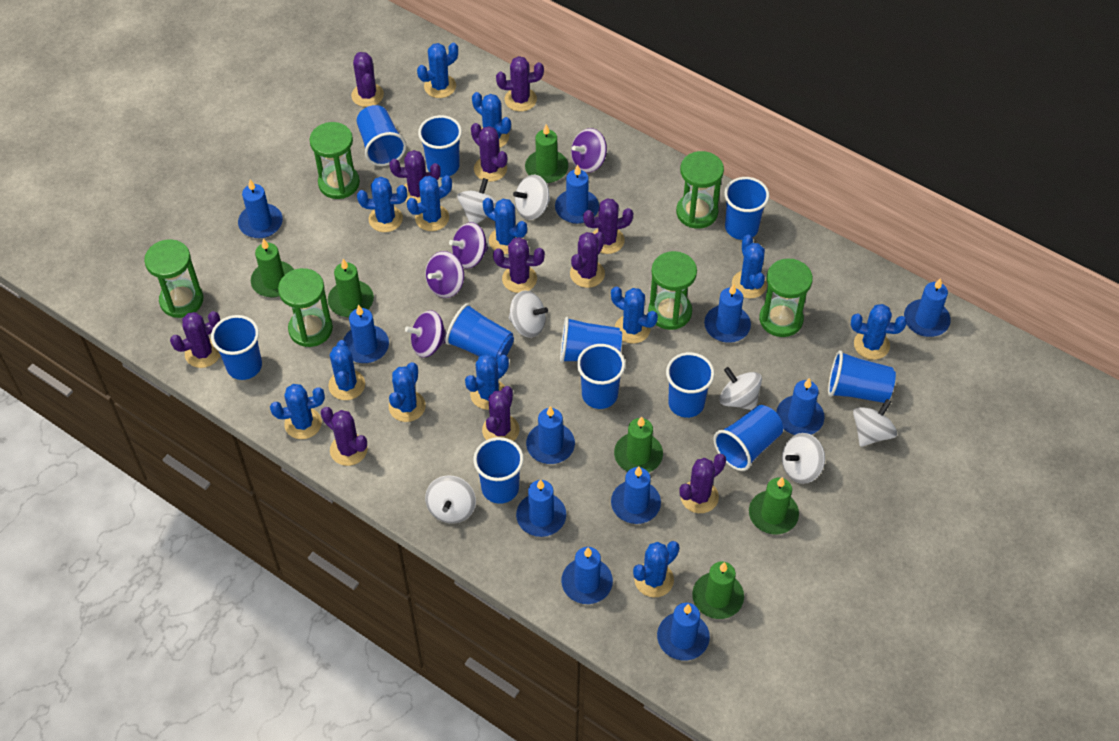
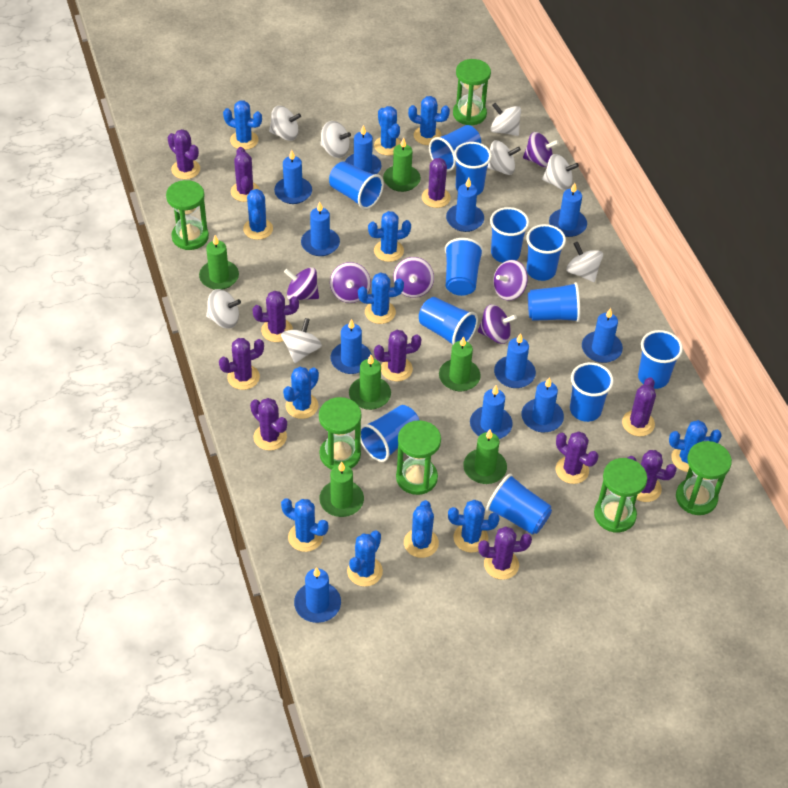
blue cactus: 13 -> 12
blue cup: 11 -> 12
purple spinning top: 4 -> 6
white spinning top: 7 -> 8

